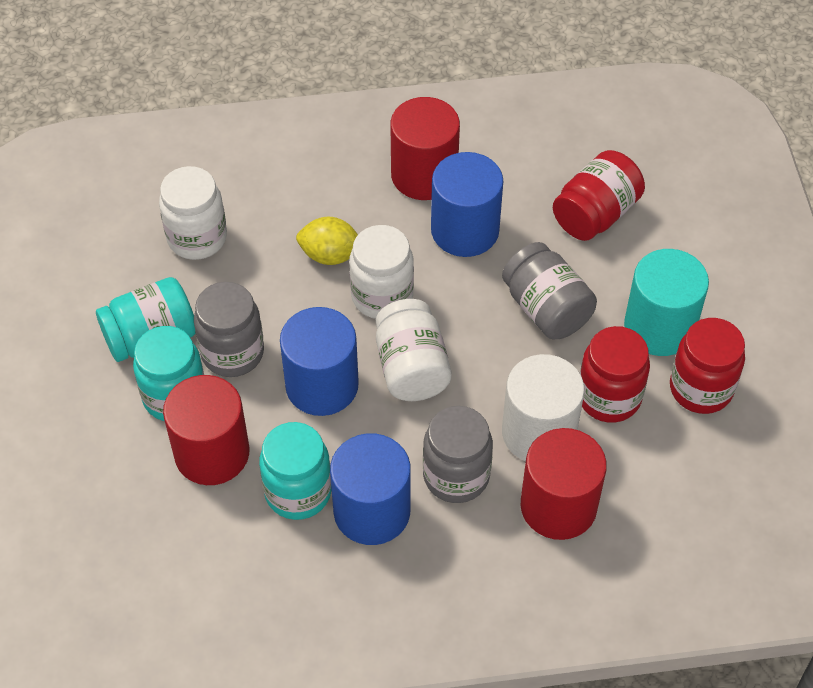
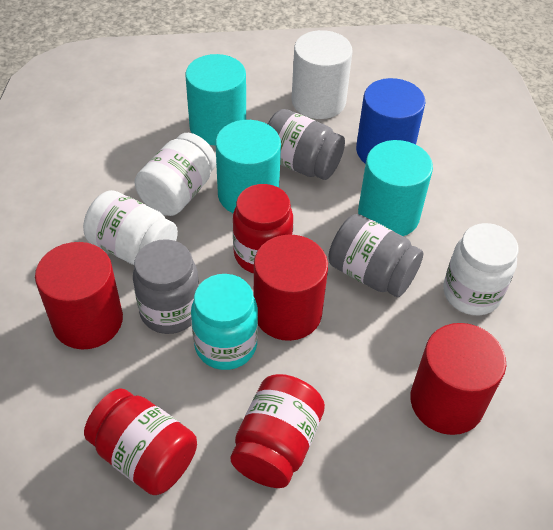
blue cylinder: 3 -> 1
turquoise cylinder: 1 -> 3
turquoise jar: 3 -> 1
yellow lemon: 1 -> 0

